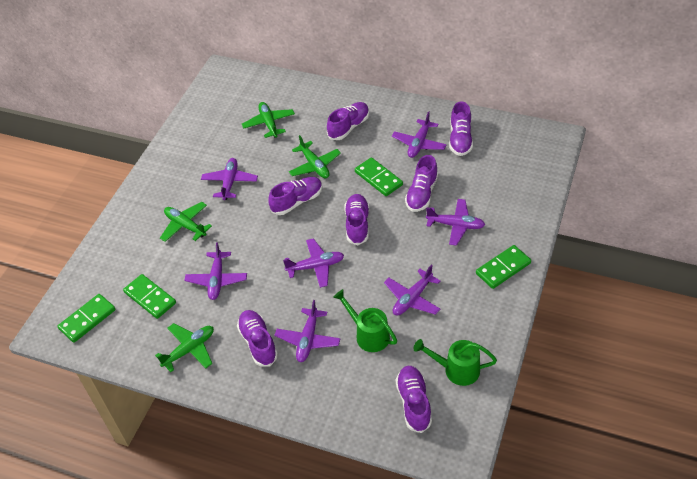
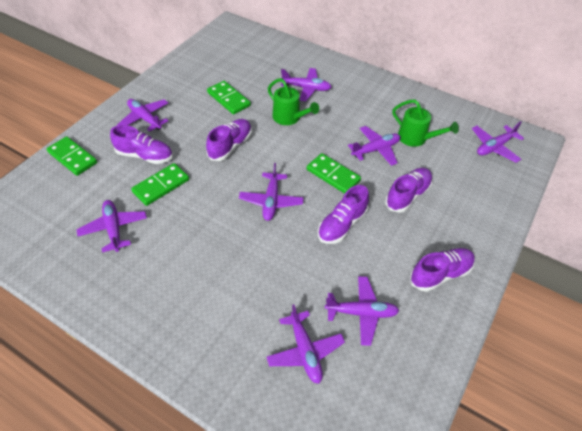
green plane: 4 -> 0
purple plane: 7 -> 8
purple shoe: 7 -> 5

